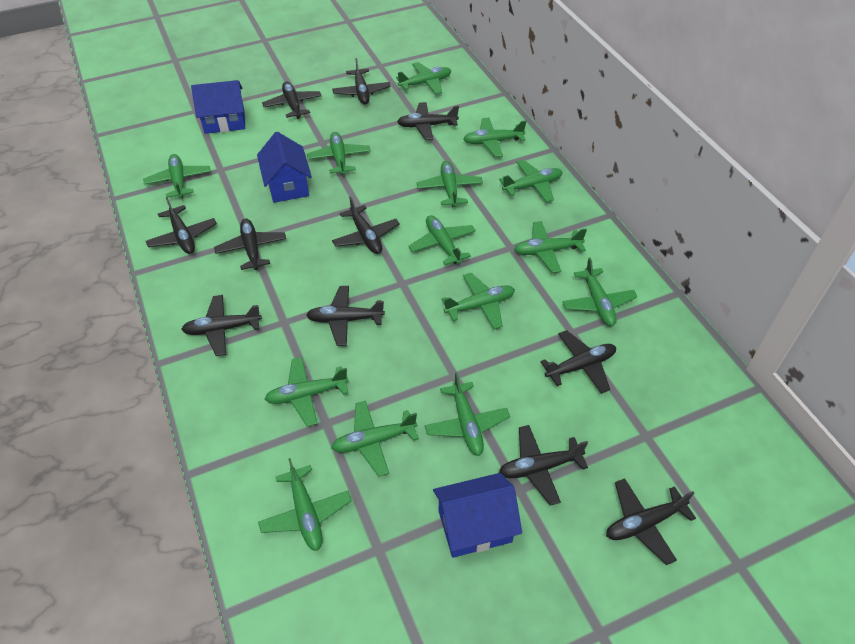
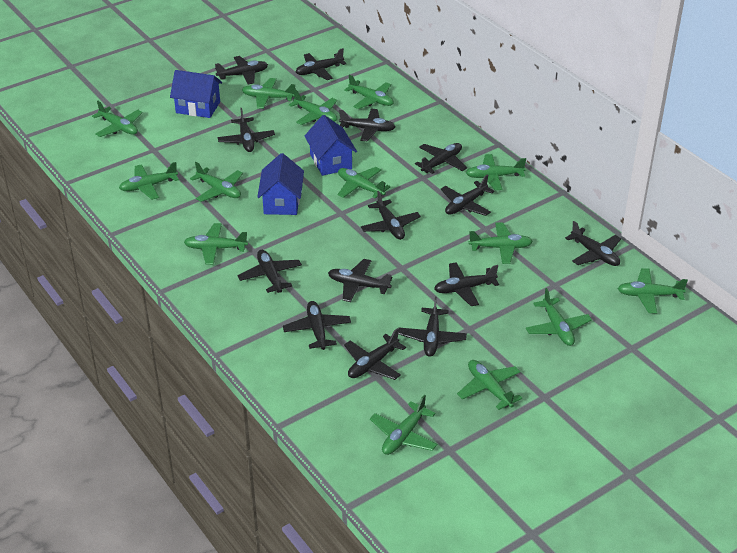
black plane: 11 -> 14

